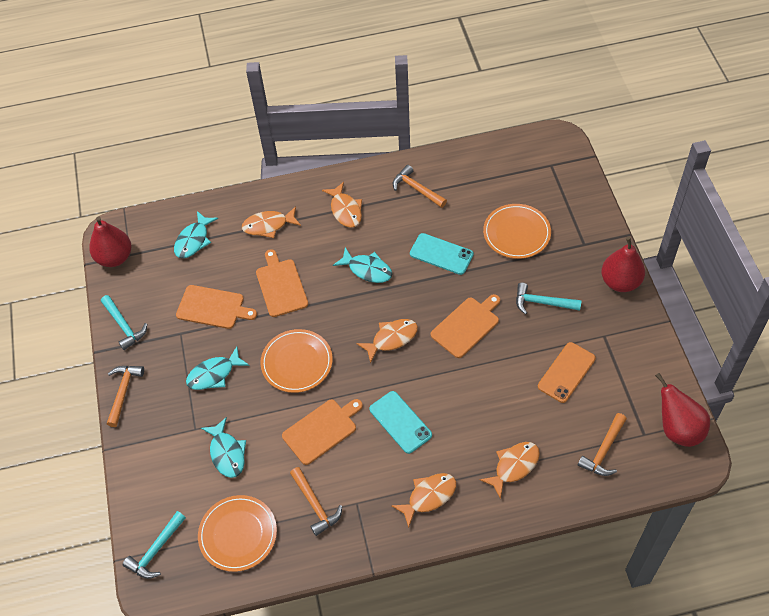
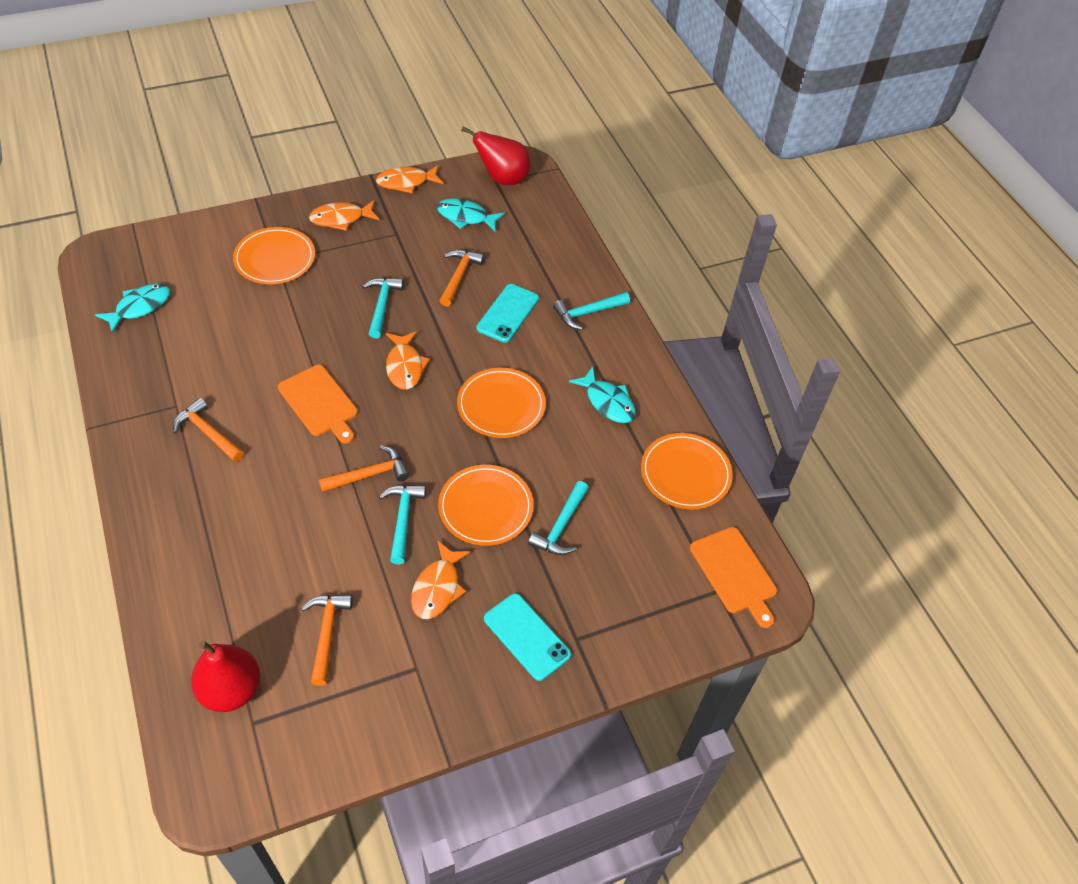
orange cutting board: 4 -> 2
orange fish: 5 -> 4
orange phone: 1 -> 0
orange plate: 3 -> 4
red pear: 3 -> 2
turquoise fish: 4 -> 3
turquoise hammer: 3 -> 4

